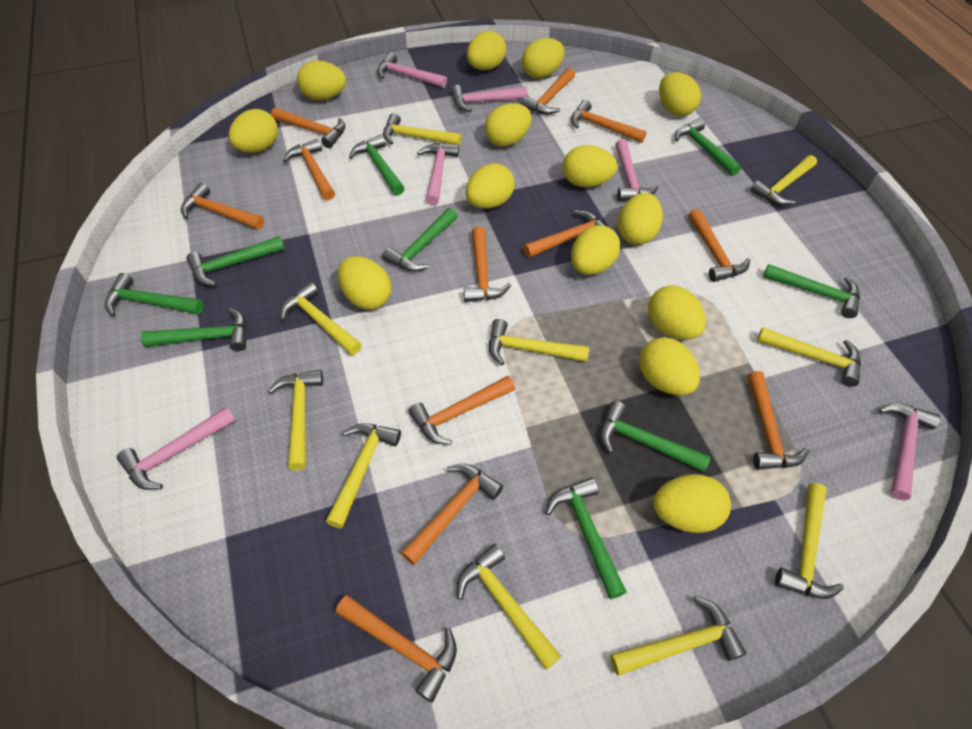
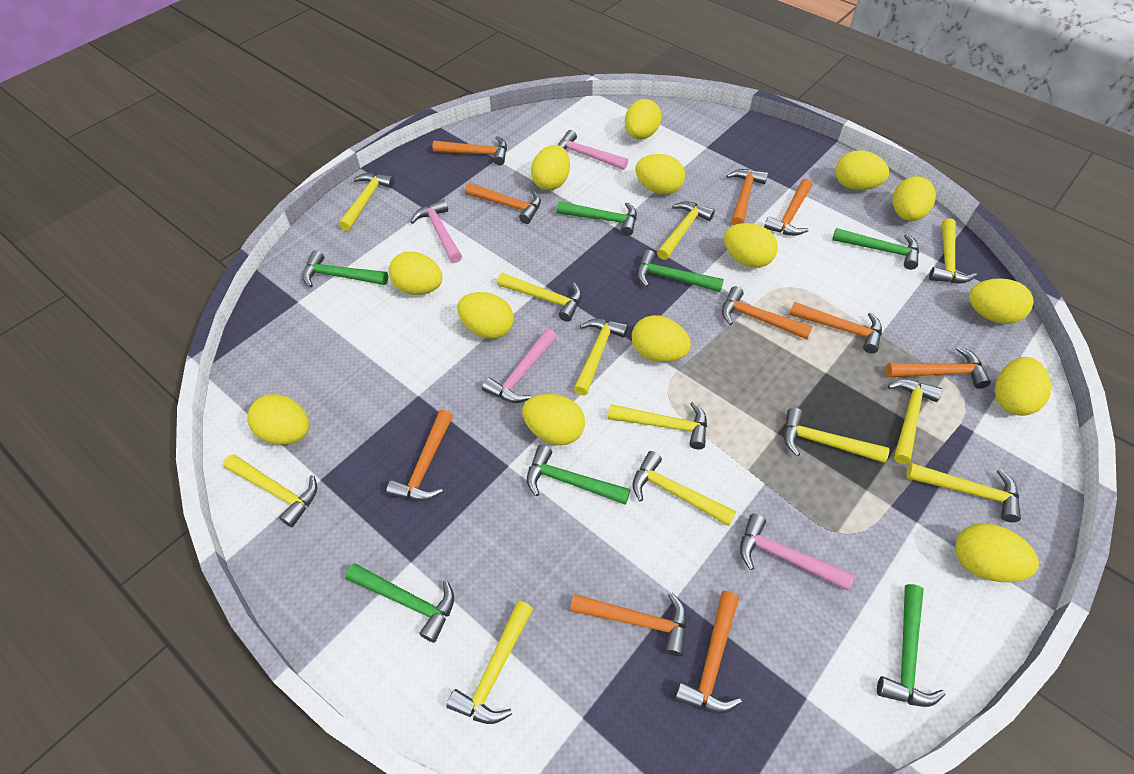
green hammer: 9 -> 7
orange hammer: 12 -> 10
pink hammer: 6 -> 4
yellow hammer: 10 -> 12

